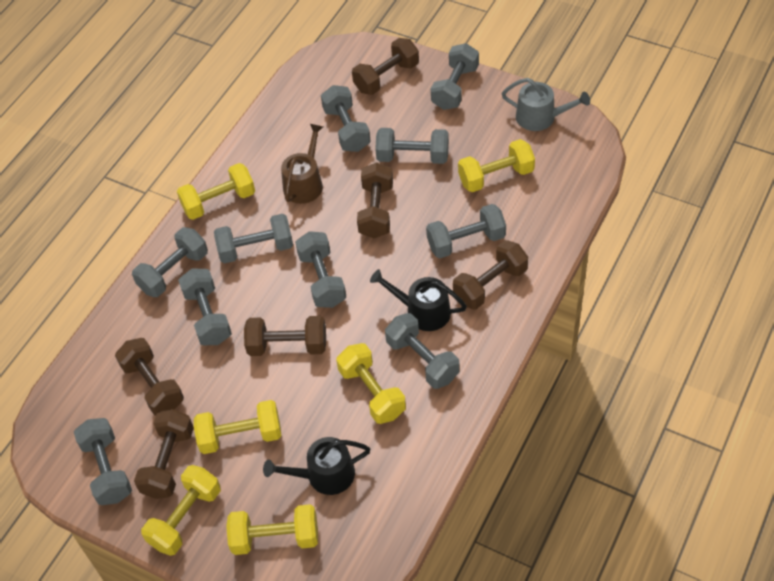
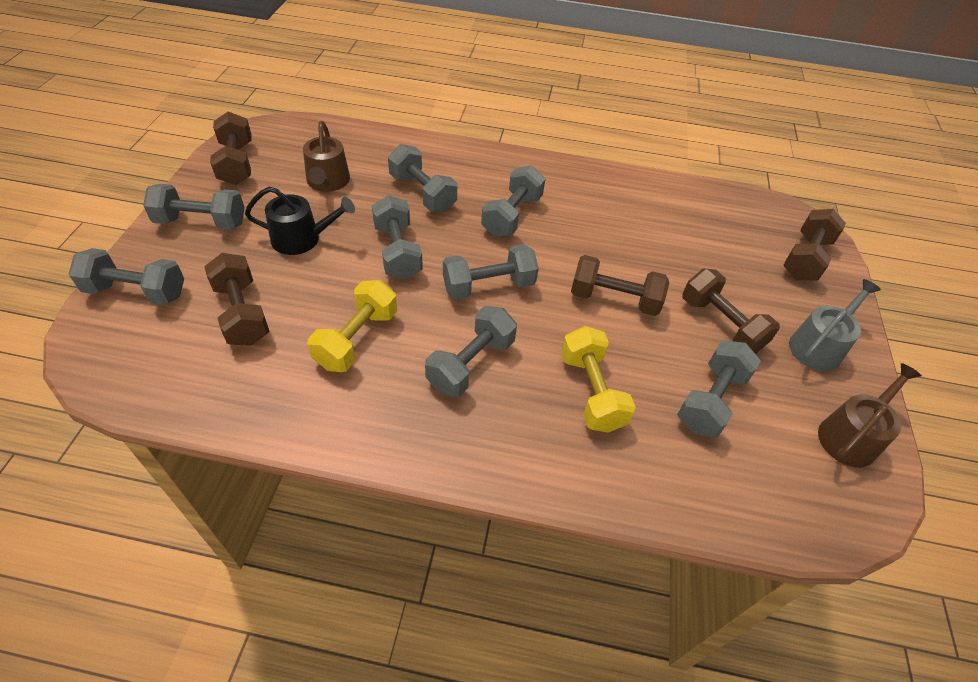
black watering can: 2 -> 1
brown dumbbell: 6 -> 5
brown watering can: 1 -> 2
grey dumbbell: 10 -> 8
yellow dumbbell: 6 -> 2

